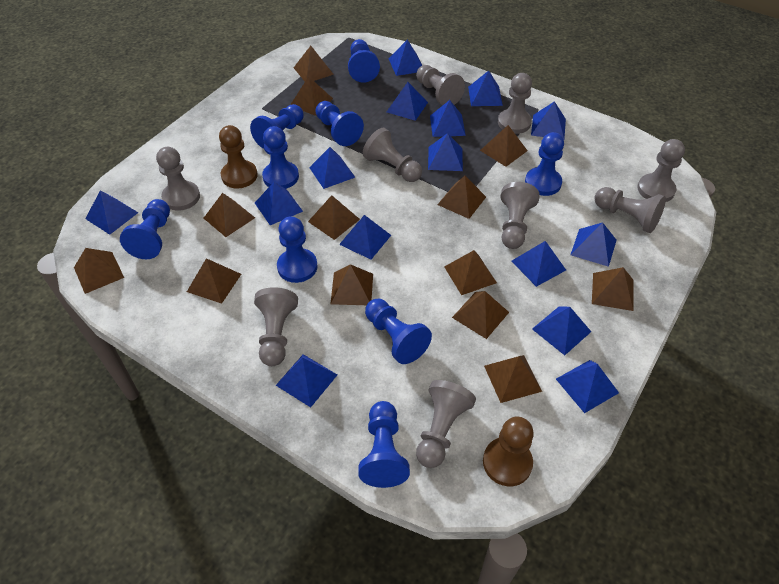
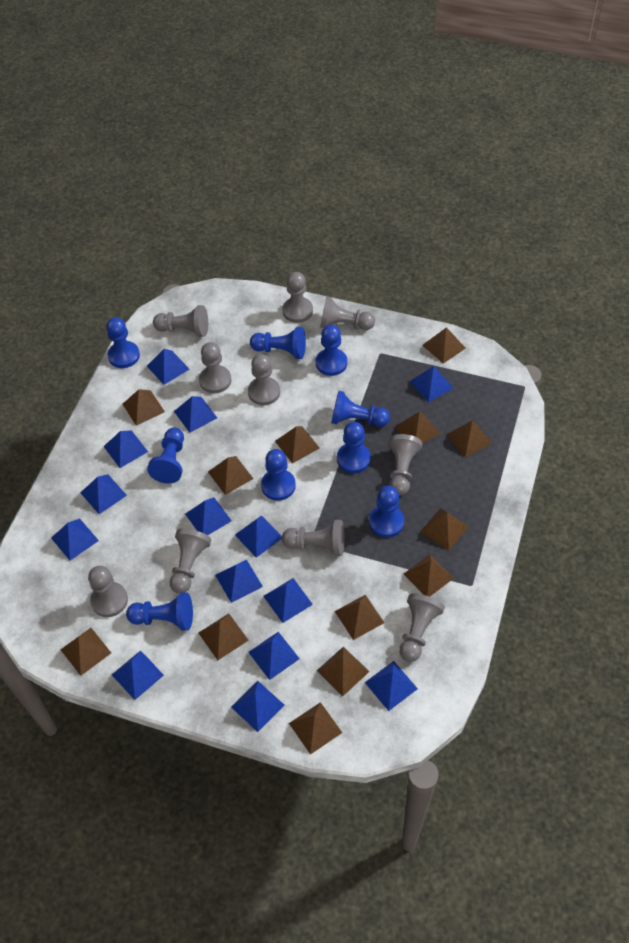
blue pyramid: 15 -> 14
brown pawn: 2 -> 0
grey pawn: 9 -> 10

